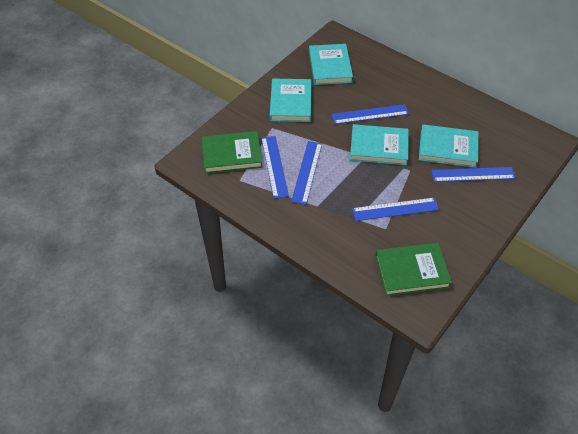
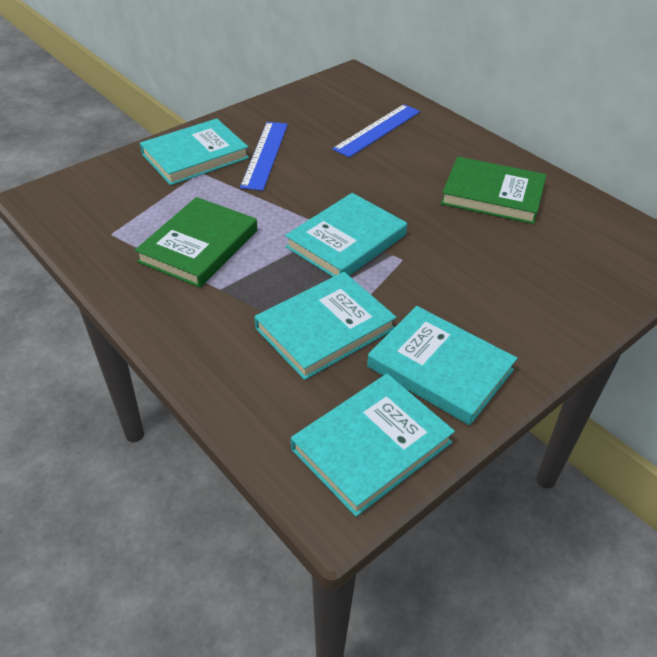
blue ruler: 5 -> 2
turquoise book: 4 -> 5

